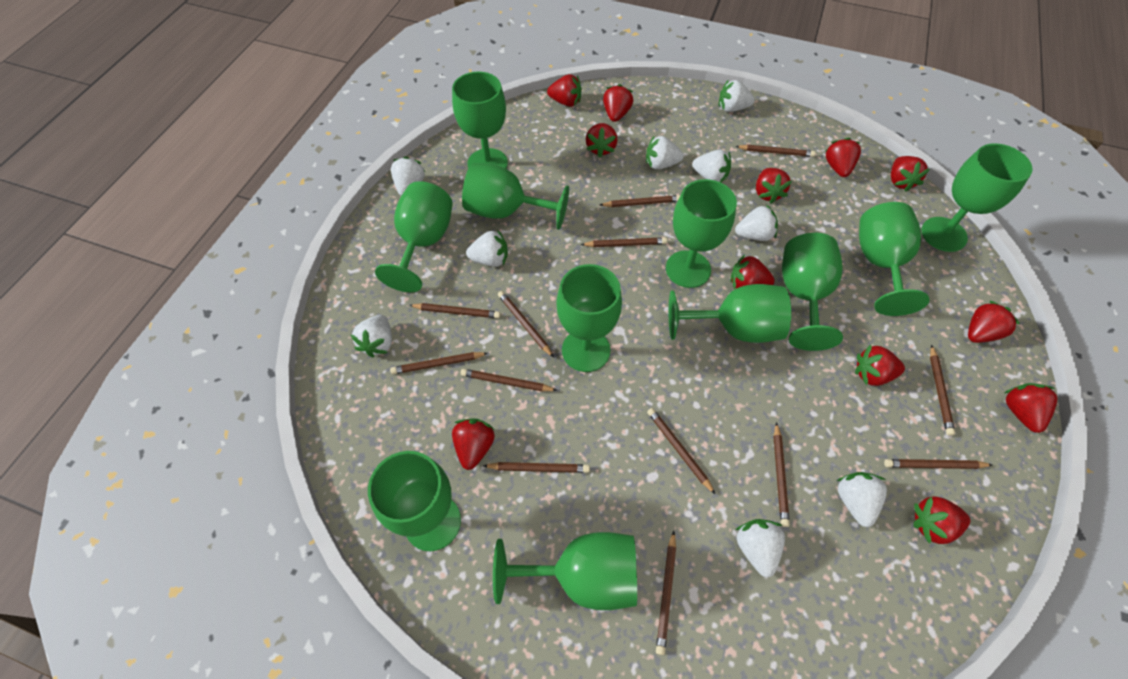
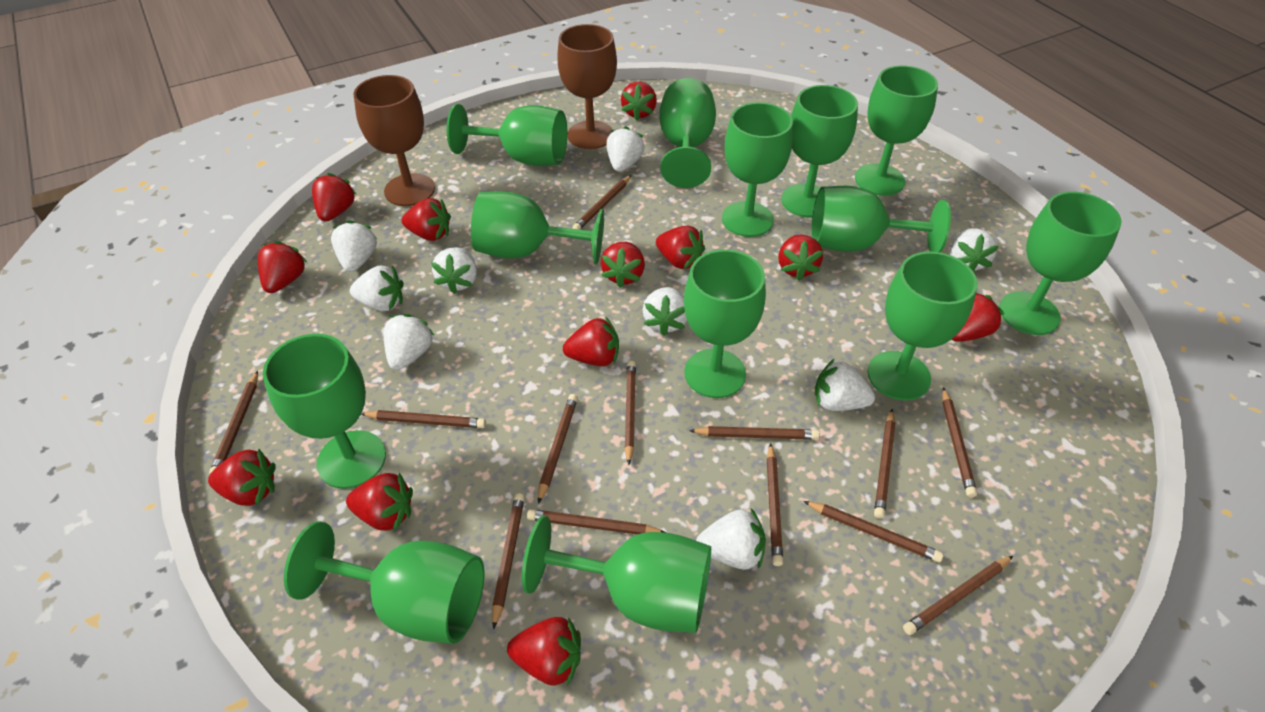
brown goblet: 0 -> 2
green goblet: 11 -> 13

